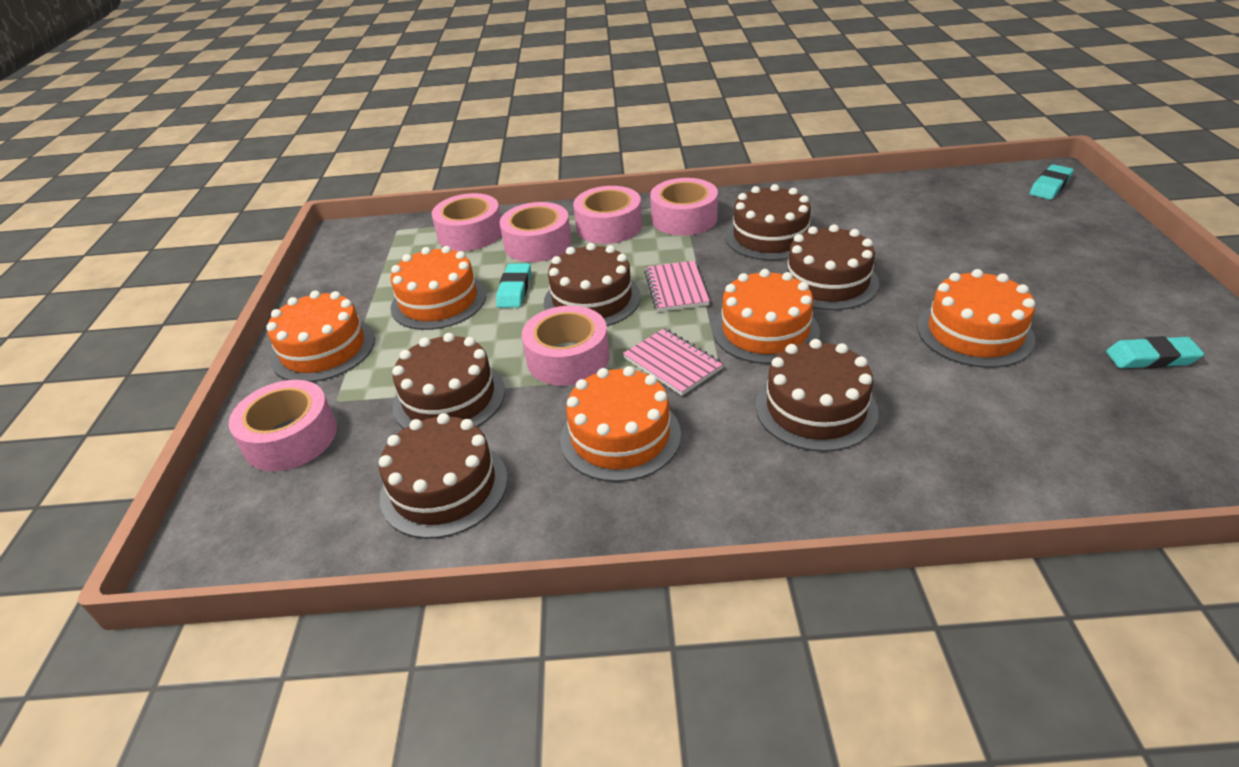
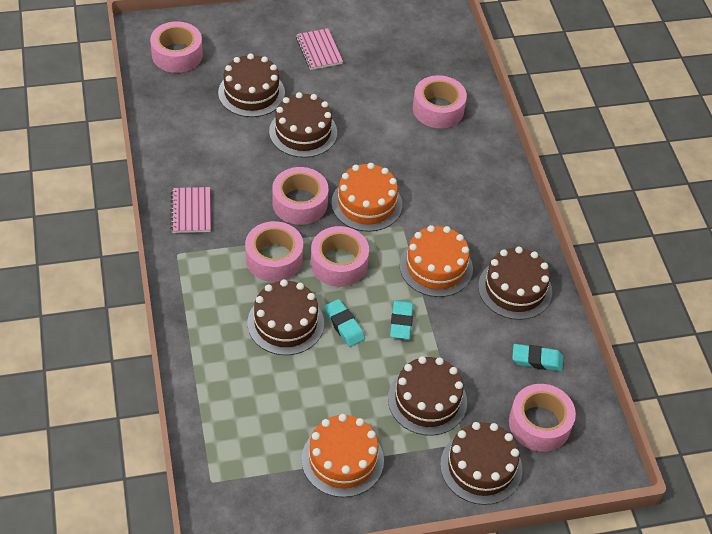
orange cake: 5 -> 3

